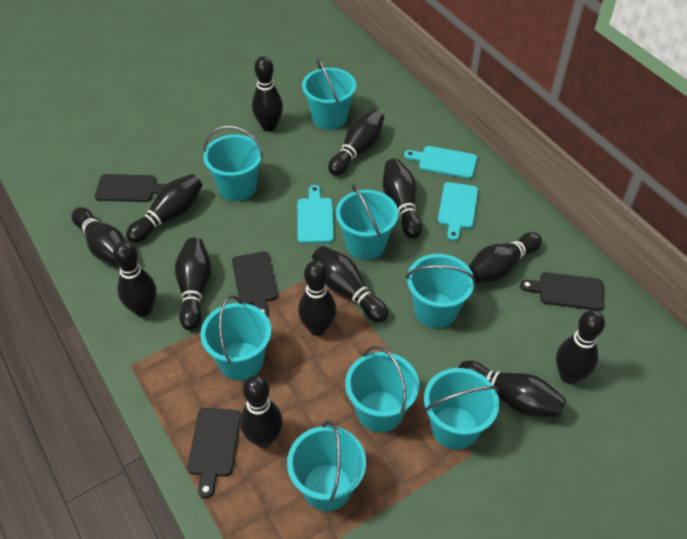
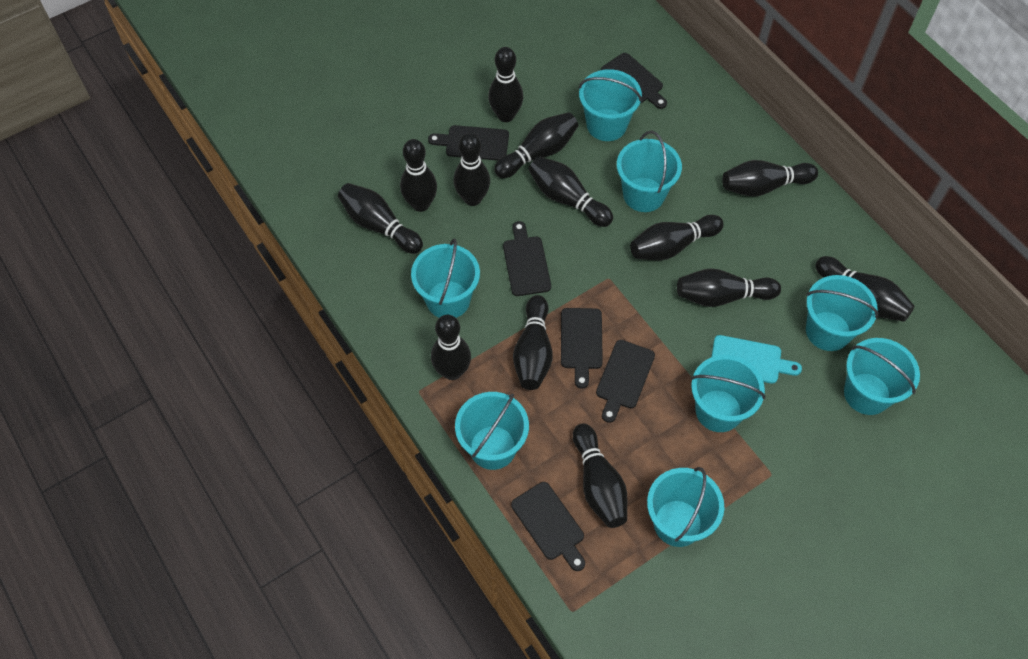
black cutting board: 4 -> 6
turquoise cutting board: 3 -> 1

